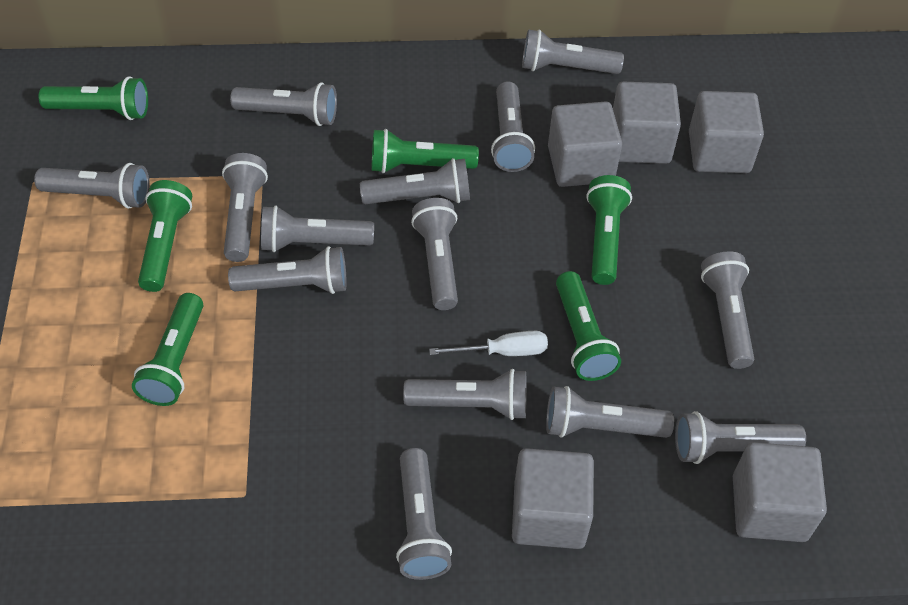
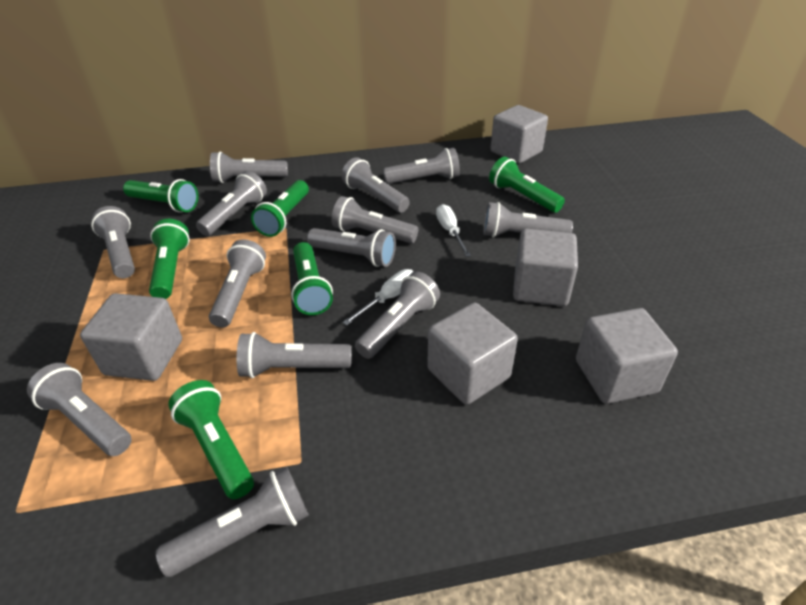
grey flashlight: 14 -> 13
white screwdriver: 1 -> 2

